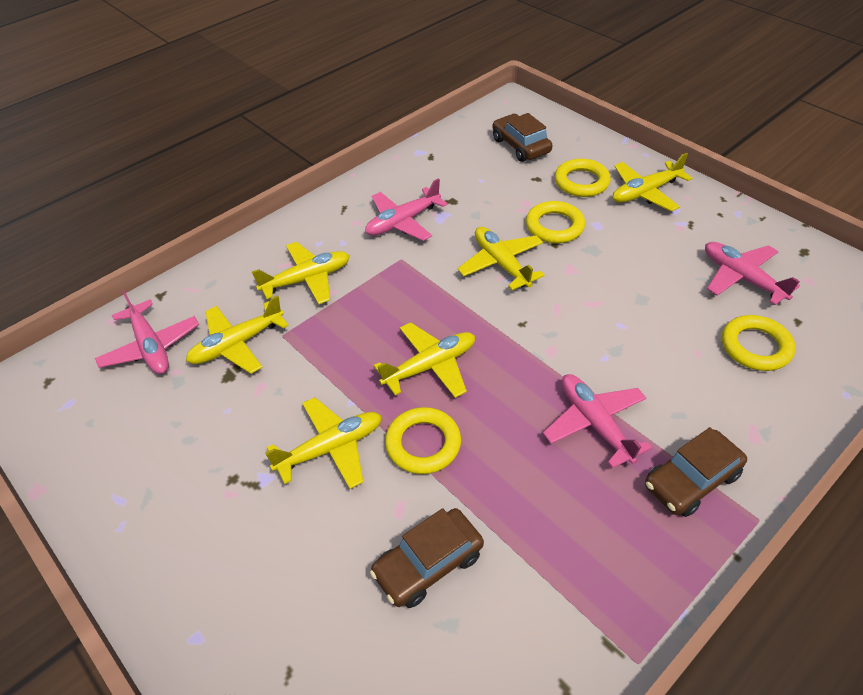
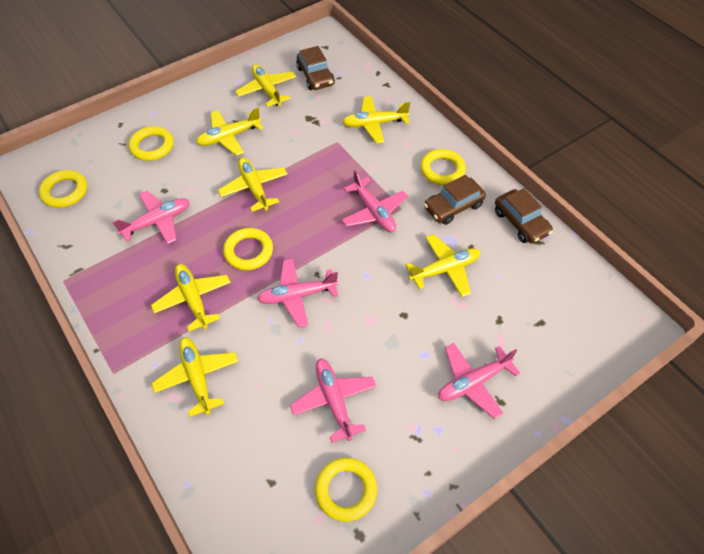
pink plane: 4 -> 5
yellow plane: 6 -> 7
yellow ring: 4 -> 5

